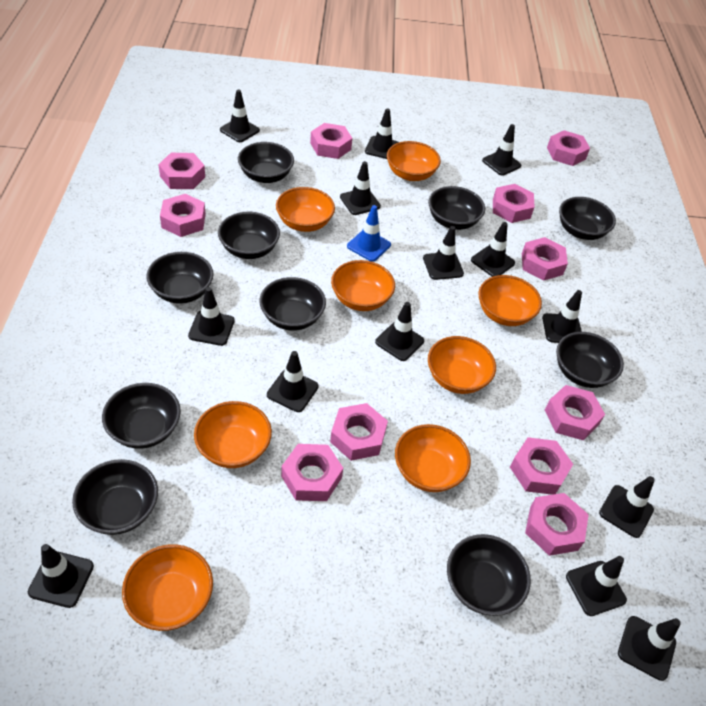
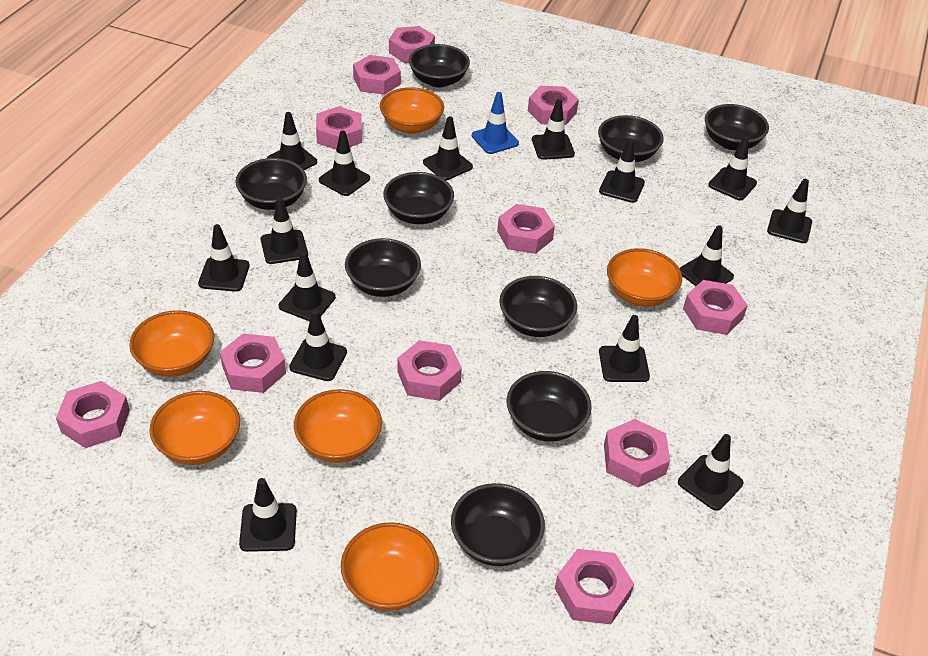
black bowl: 10 -> 9
black traffic cone: 14 -> 15
orange bowl: 8 -> 6

